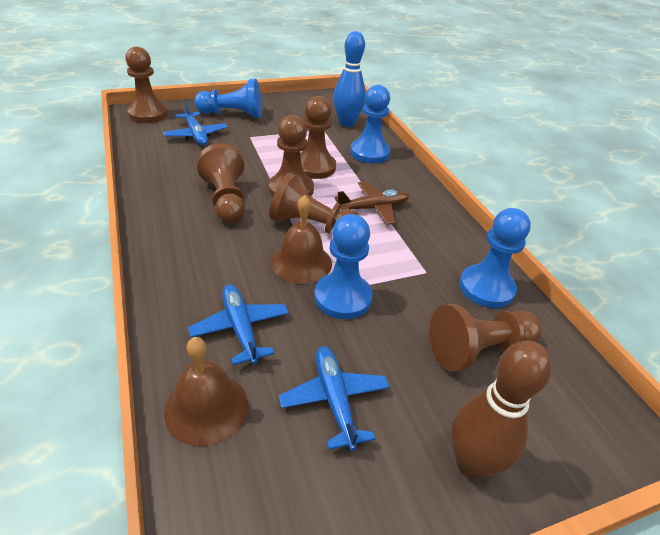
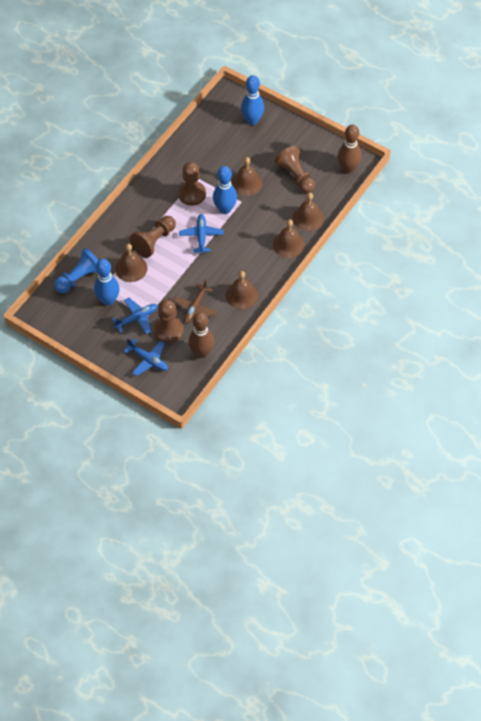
blue bowling pin: 1 -> 3
blue pawn: 4 -> 1
brown bell: 2 -> 5
brown bowling pin: 1 -> 2
brown pawn: 6 -> 4

